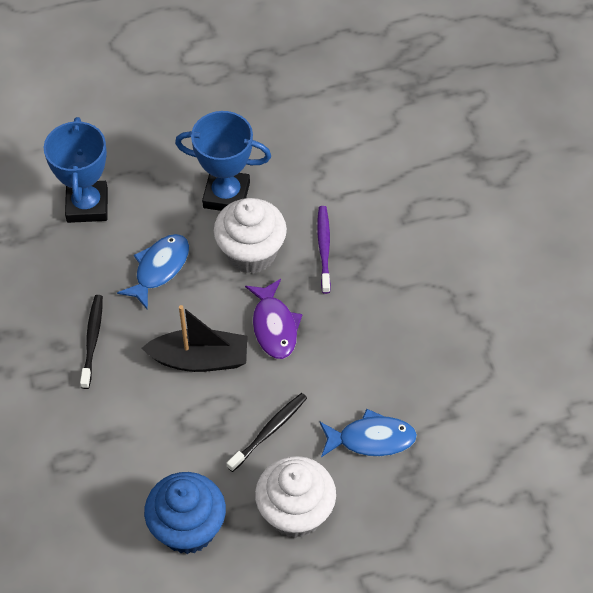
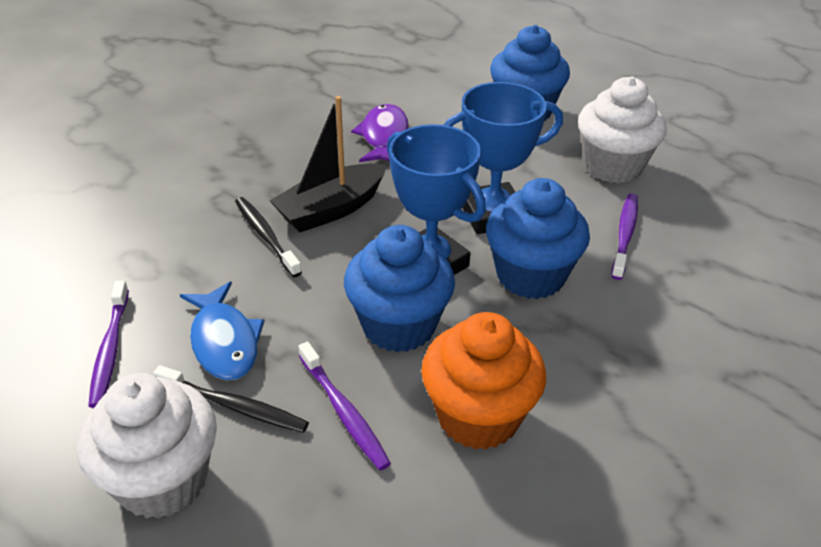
blue cupcake: 1 -> 3
blue fish: 2 -> 1
orange cupcake: 0 -> 1
purple toothbrush: 1 -> 3

